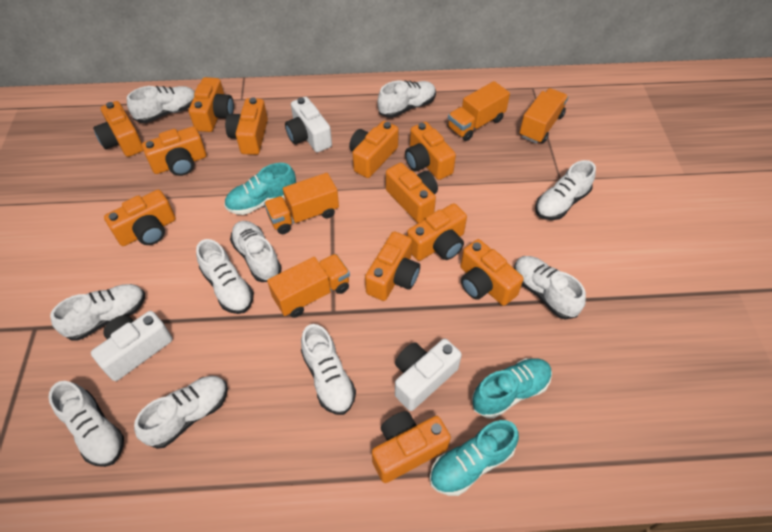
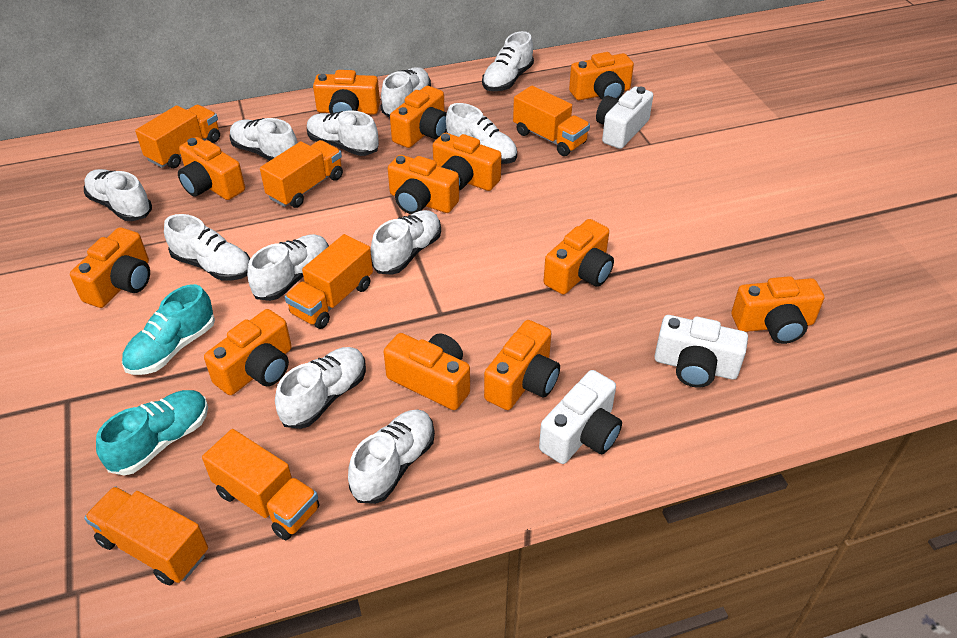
orange truck: 4 -> 6
turquoise shoe: 3 -> 2
white shoe: 10 -> 11

